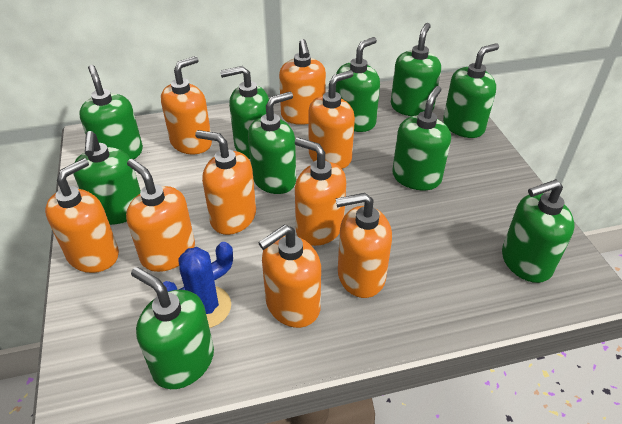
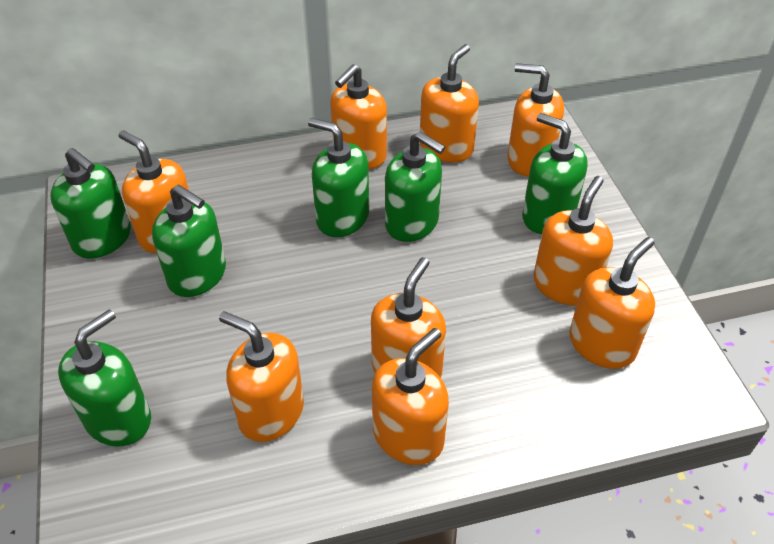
blue cactus: 1 -> 0
green soap dispenser: 10 -> 6

